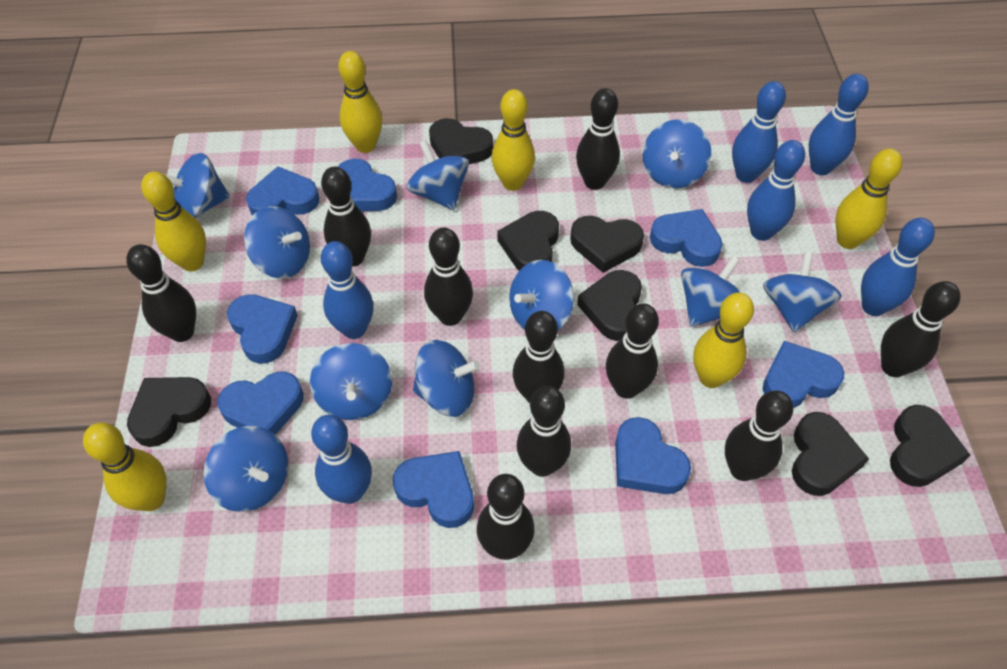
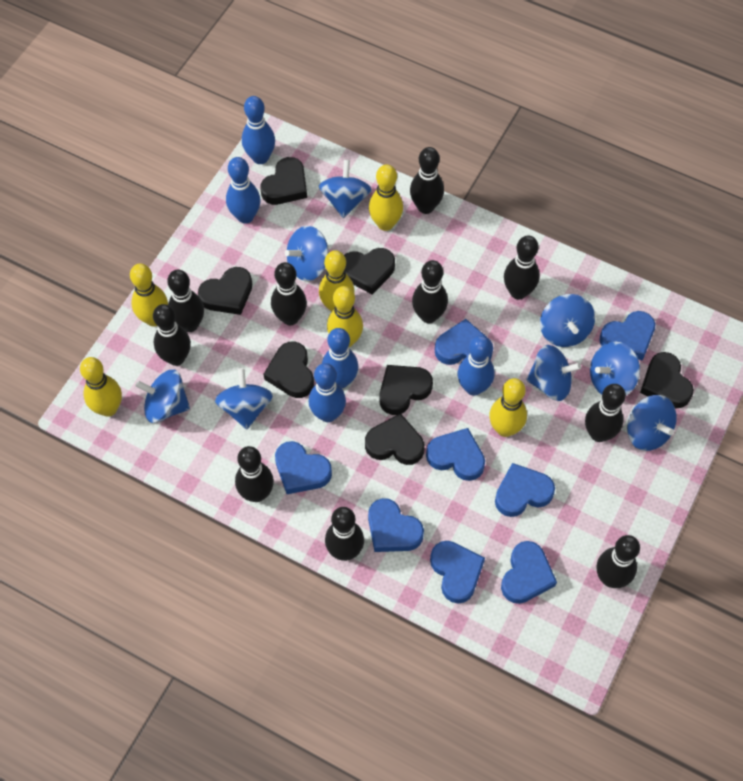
blue bowling pin: 6 -> 5
blue spinning top: 10 -> 8

